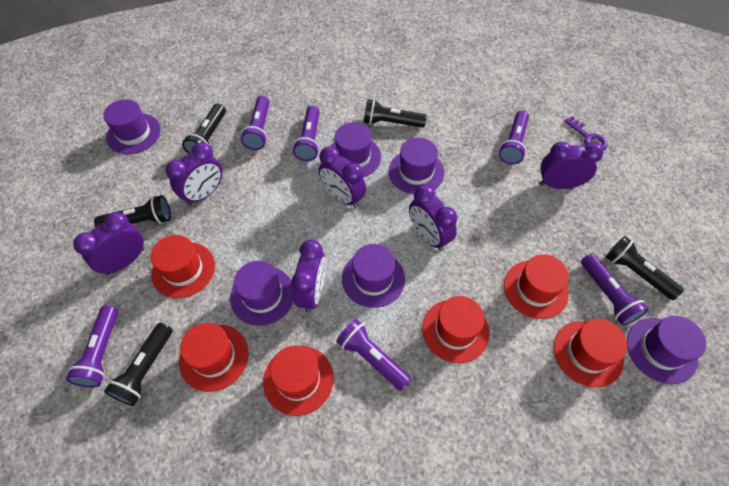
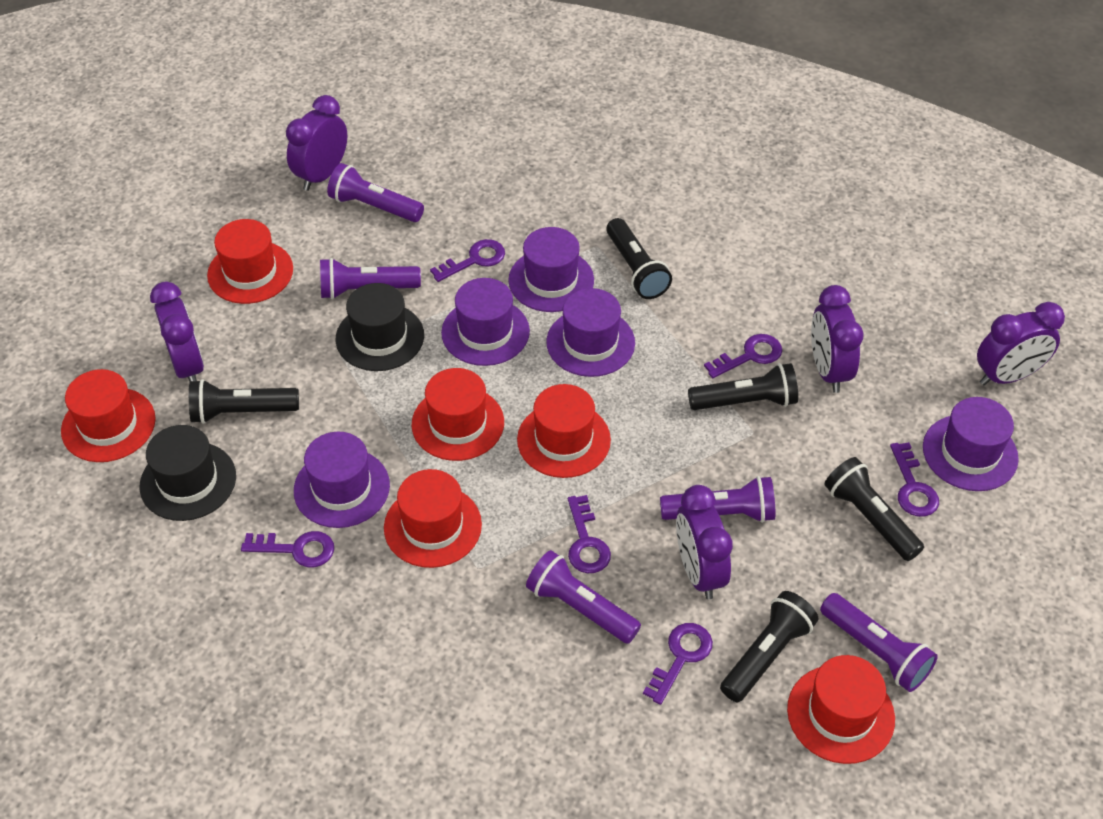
black hat: 0 -> 2
purple clock: 6 -> 5
purple flashlight: 6 -> 5
purple hat: 6 -> 5
purple key: 1 -> 6

